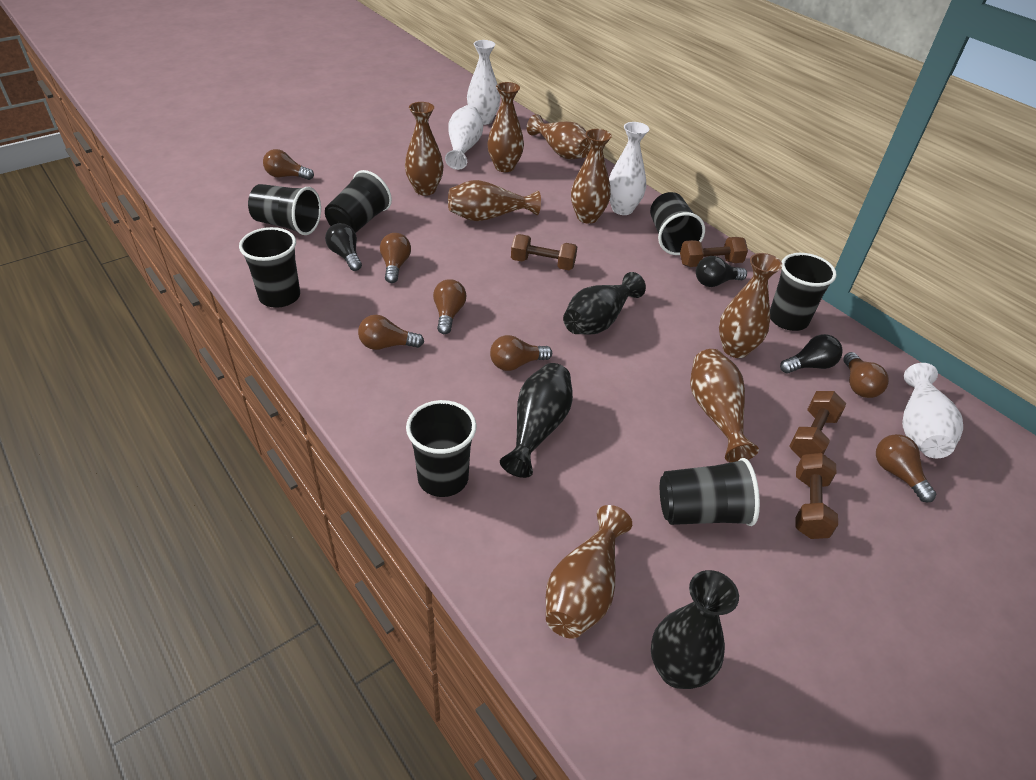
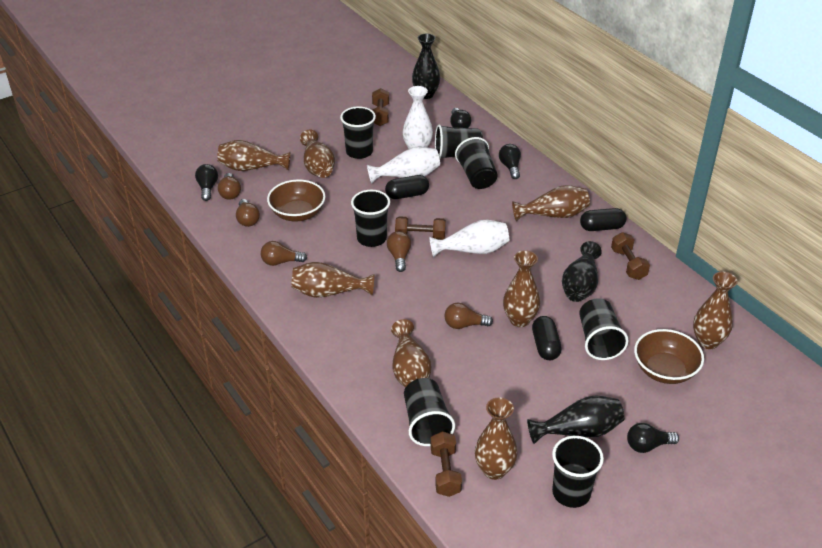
black capsule: 0 -> 3
black light bulb: 3 -> 4
brown bowl: 0 -> 2
brown light bulb: 7 -> 5
white vase: 4 -> 3

